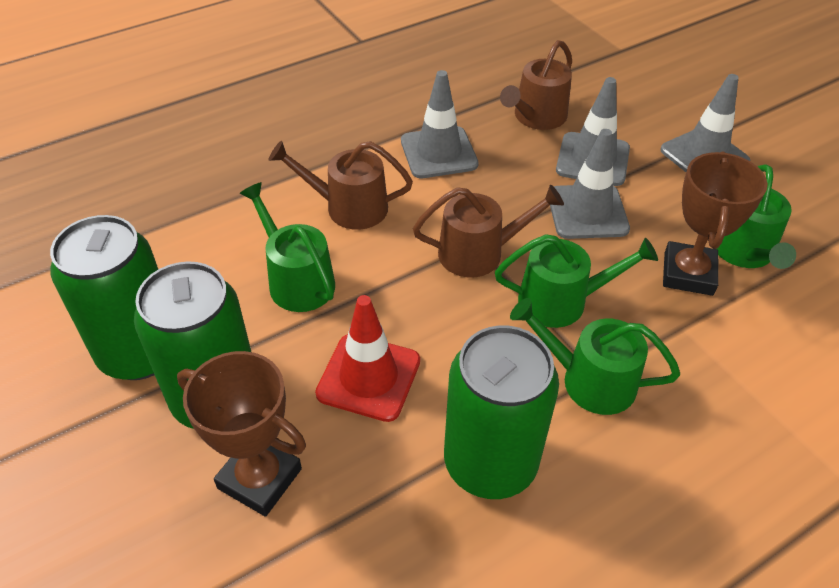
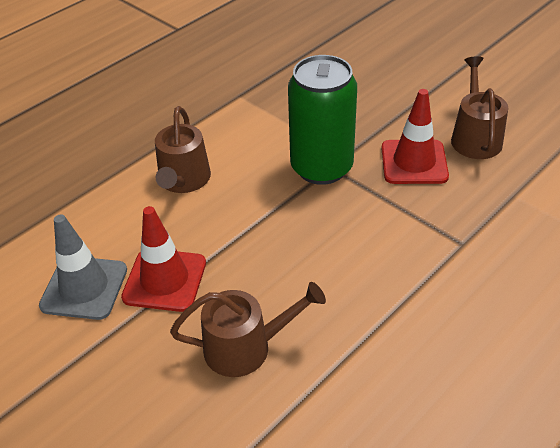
brown trophy: 2 -> 0
green can: 3 -> 1
green watering can: 4 -> 0
grey traffic cone: 4 -> 1
red traffic cone: 1 -> 2

